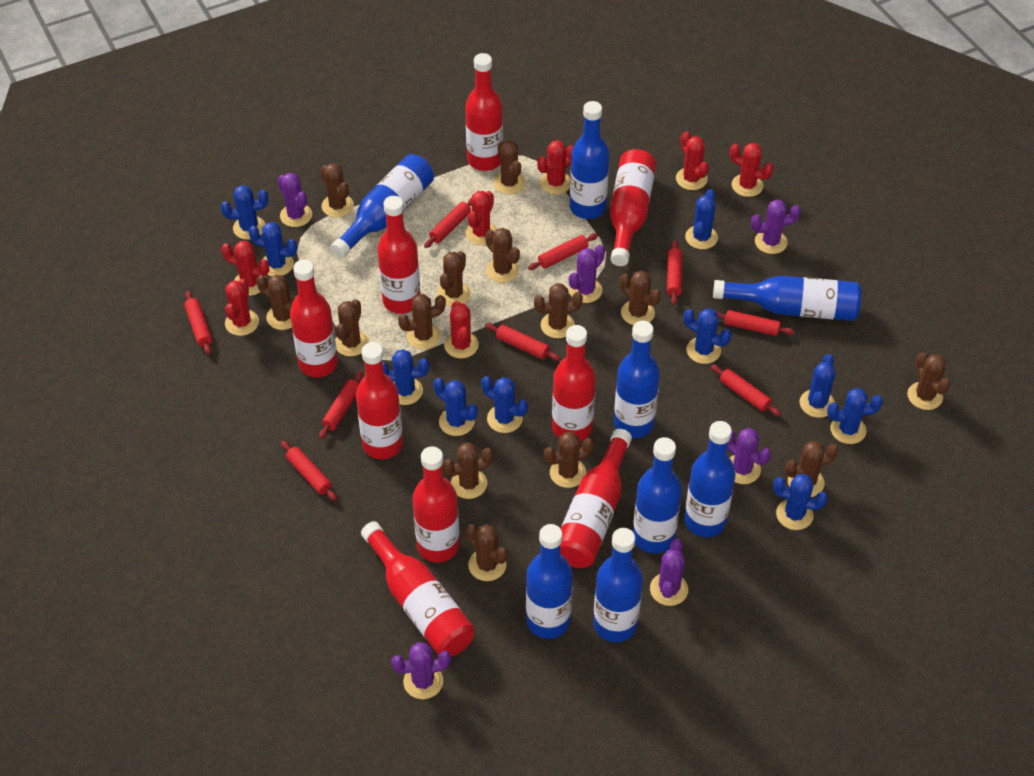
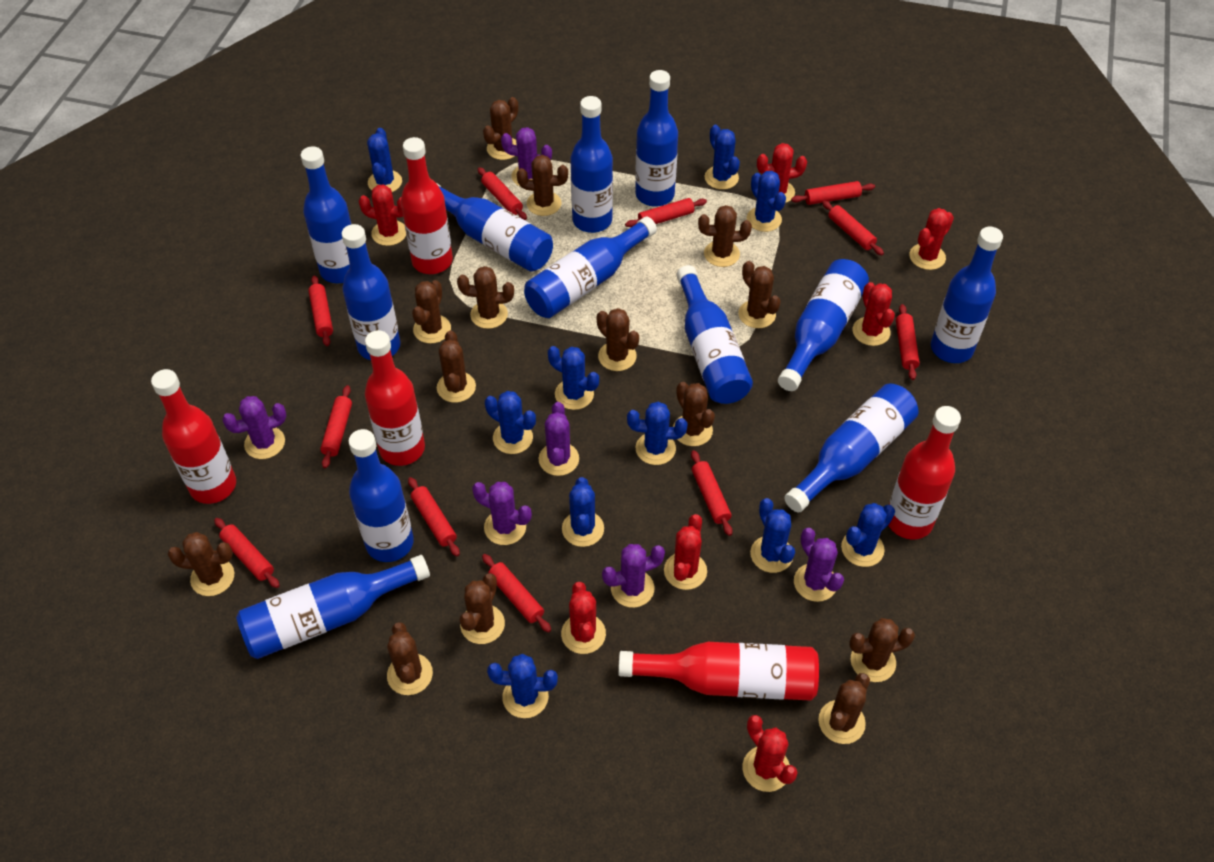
blue bottle: 8 -> 12
red bottle: 9 -> 5
red rolling pin: 9 -> 11

